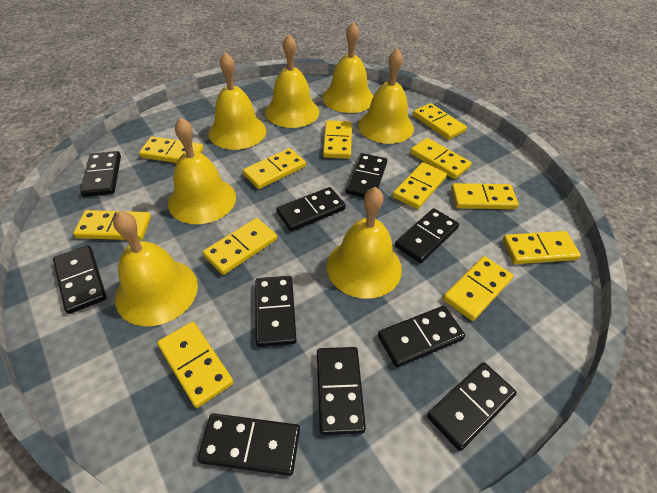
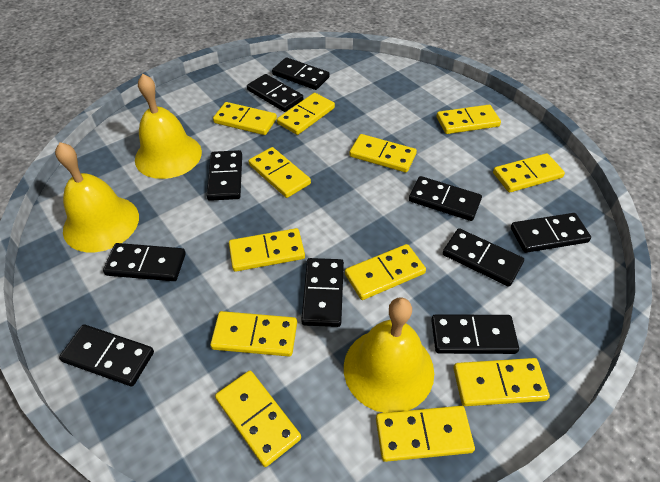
yellow bell: 7 -> 3

